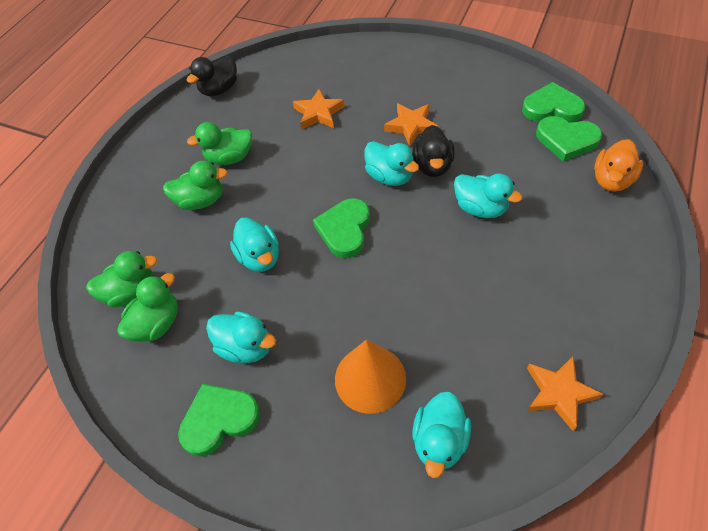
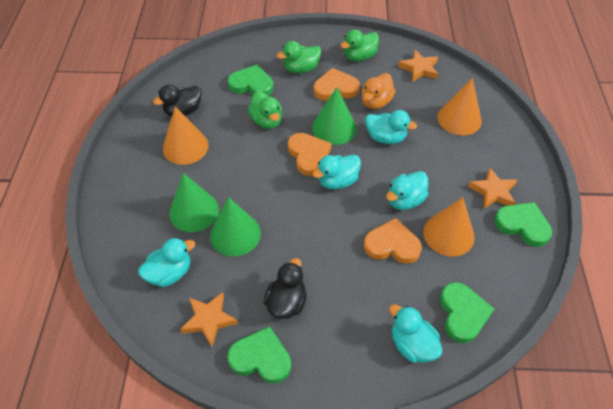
green cone: 0 -> 3
green duck: 4 -> 3
orange cone: 1 -> 3
orange heart: 0 -> 3

